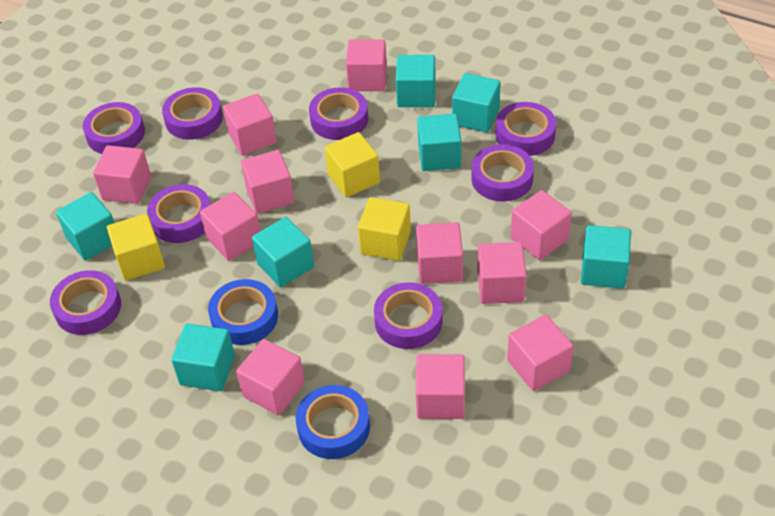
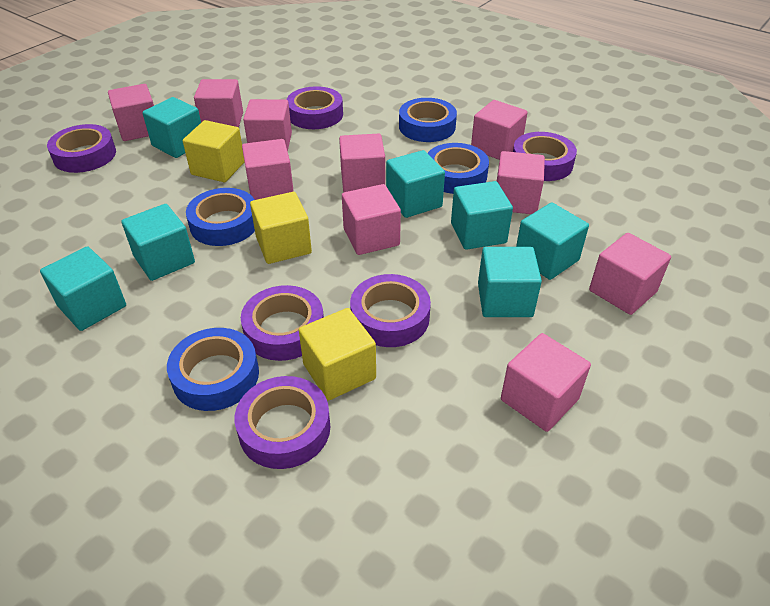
blue tape: 2 -> 4
pink cube: 11 -> 10
purple tape: 8 -> 6

